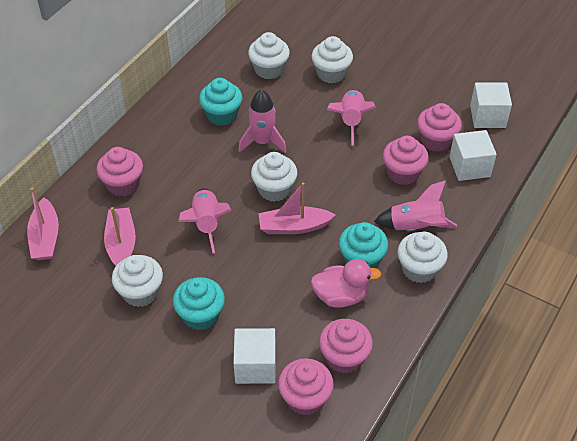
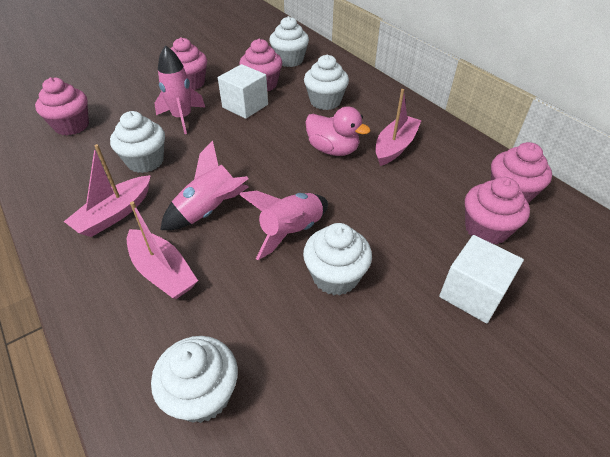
pink rocket: 4 -> 3
turquoise cupcake: 3 -> 0
white cube: 3 -> 2

